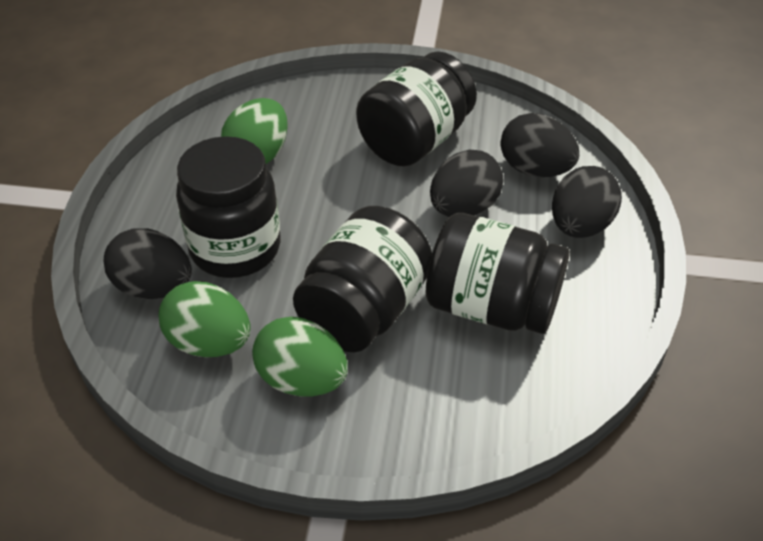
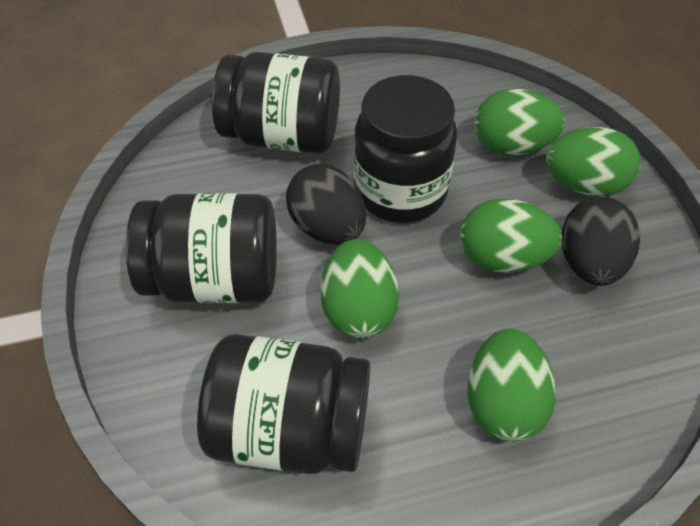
black egg: 4 -> 2
green egg: 3 -> 5

